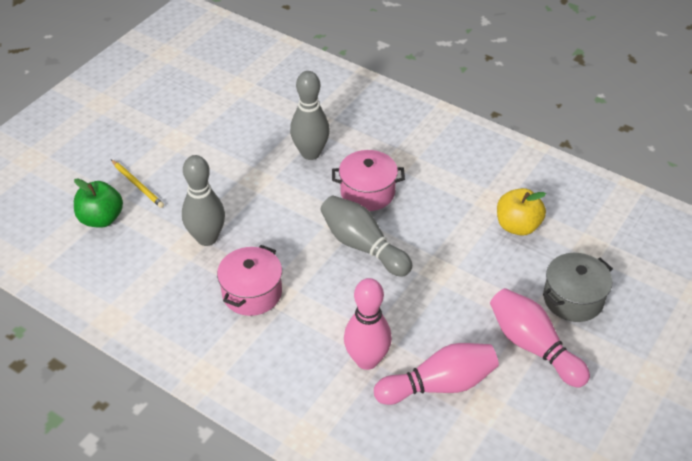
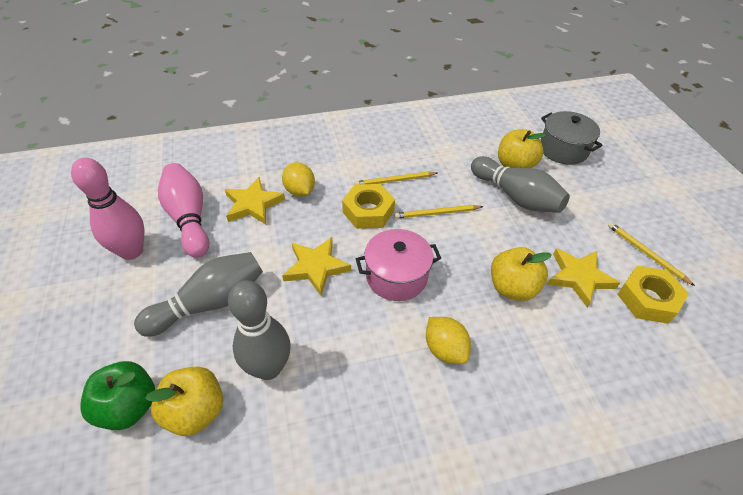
pink bowling pin: 3 -> 2
pink pot: 2 -> 1
yellow apple: 1 -> 3
yellow lemon: 0 -> 2
yellow nut: 0 -> 2
yellow pencil: 1 -> 3
yellow star: 0 -> 3

